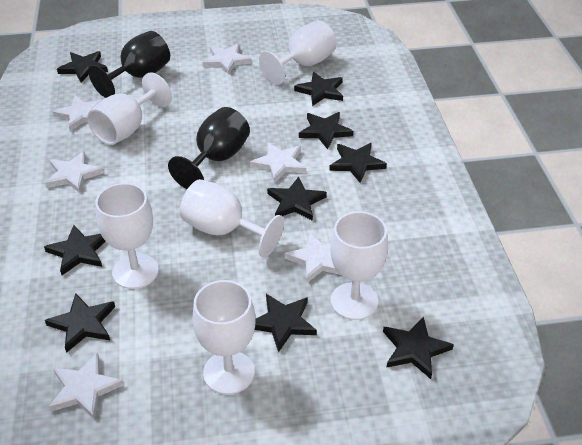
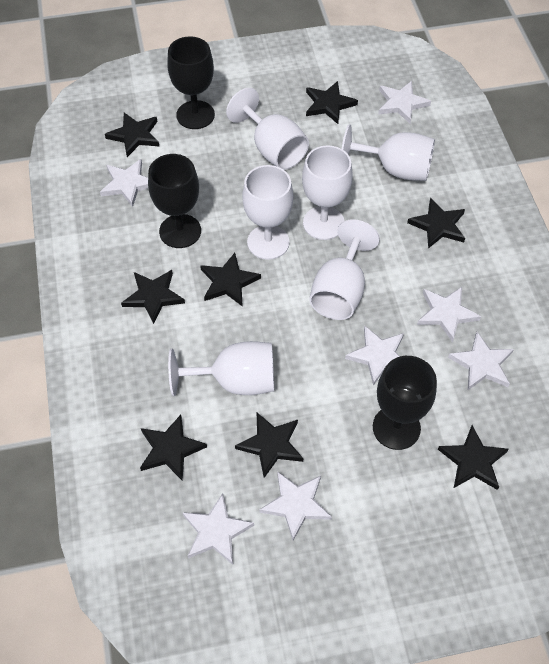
black goblet: 2 -> 3
black star: 9 -> 8
white star: 6 -> 7

